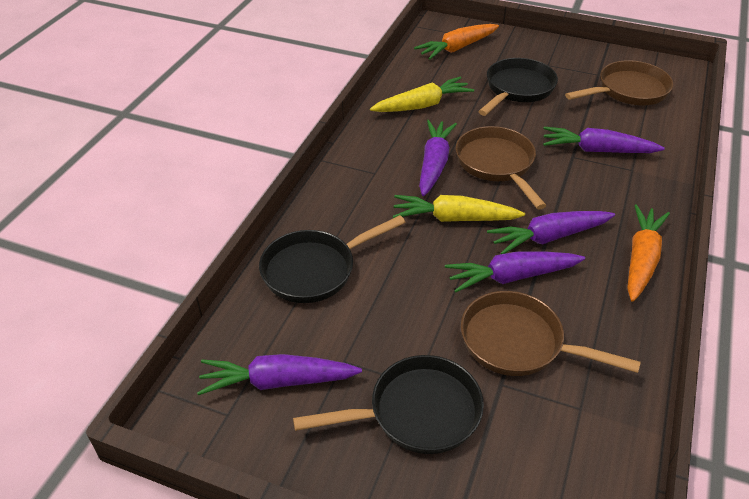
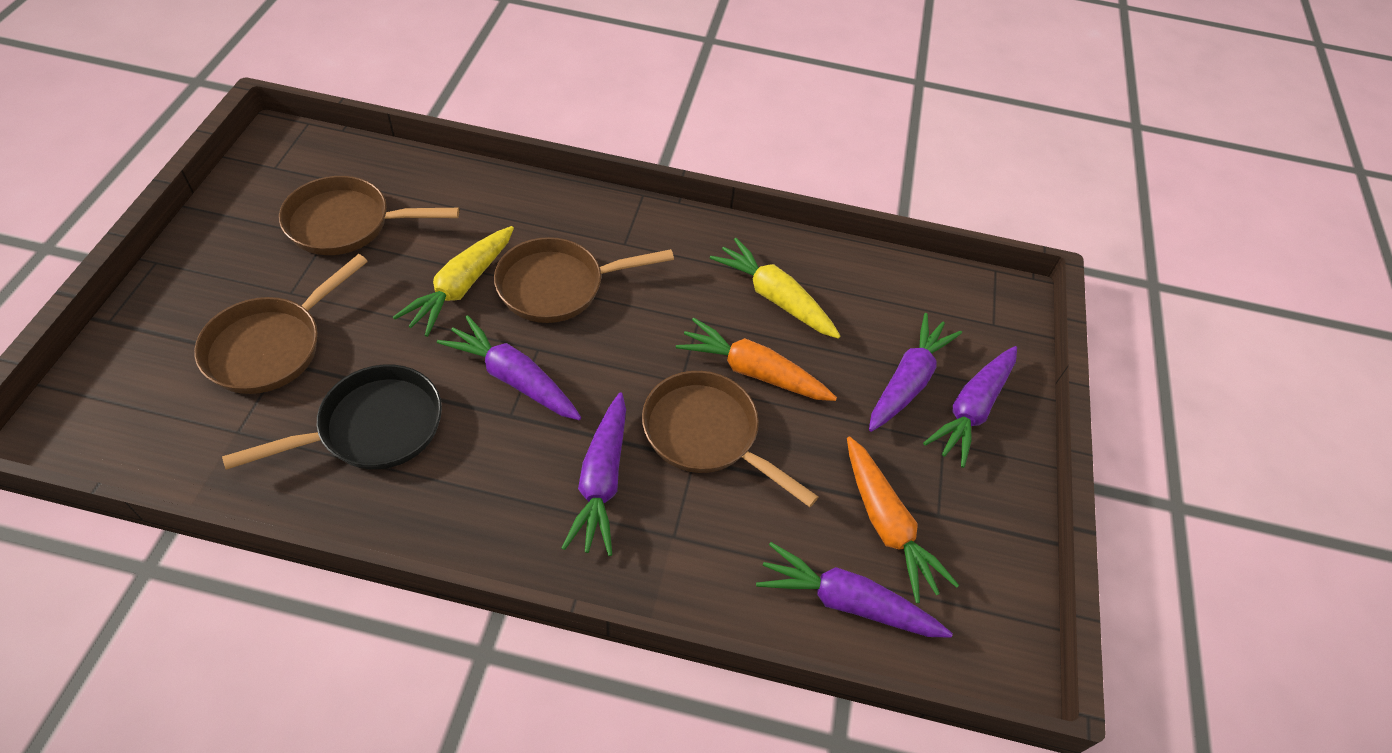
black pan: 3 -> 1
brown pan: 3 -> 4

